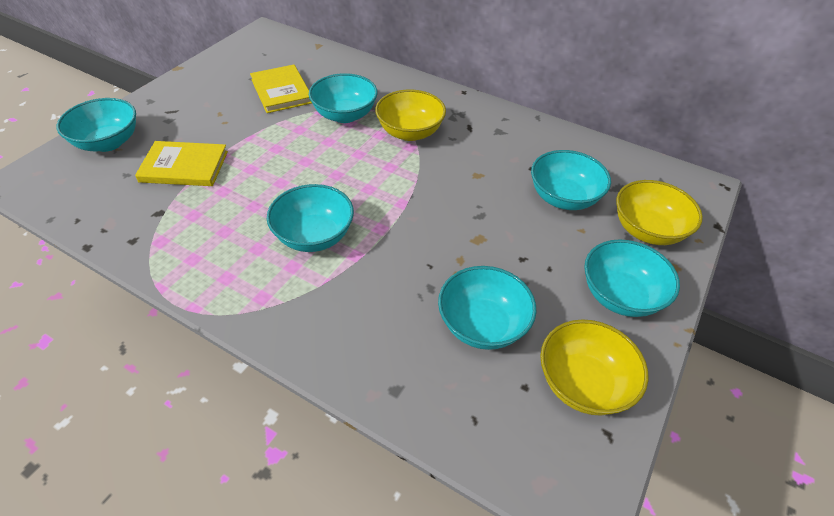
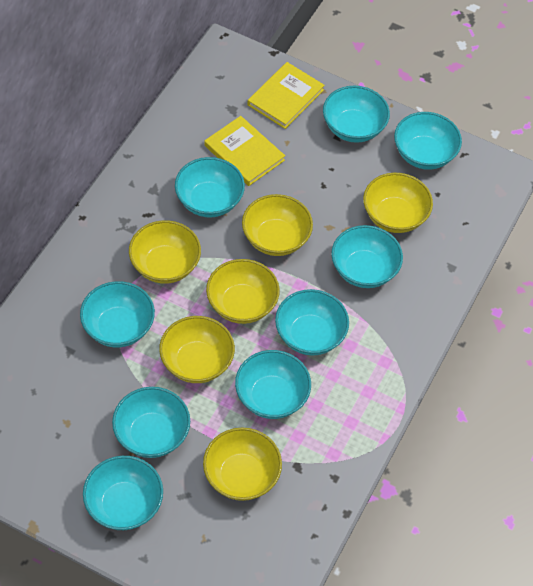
turquoise bowl: 6 -> 9
yellow bowl: 3 -> 6

